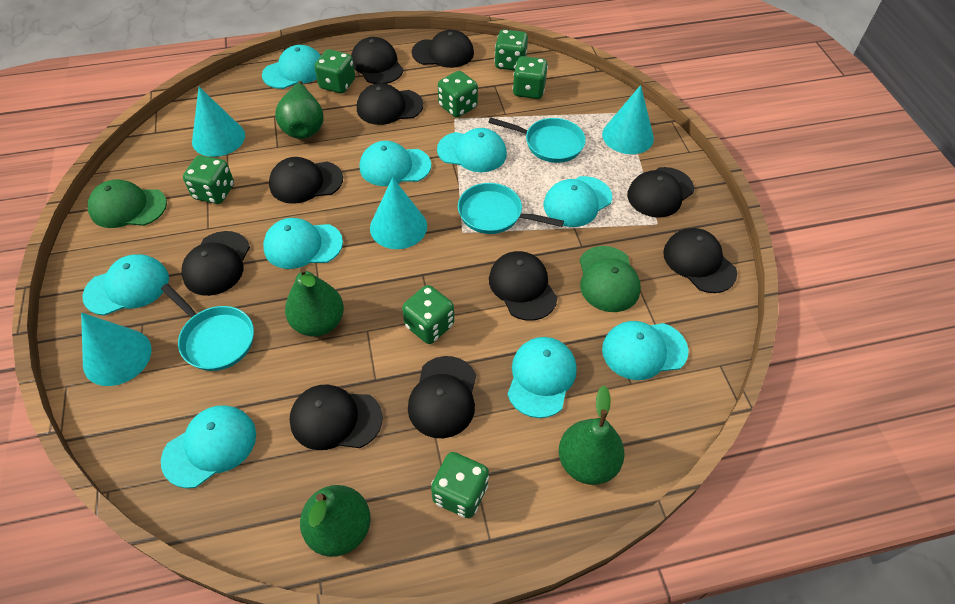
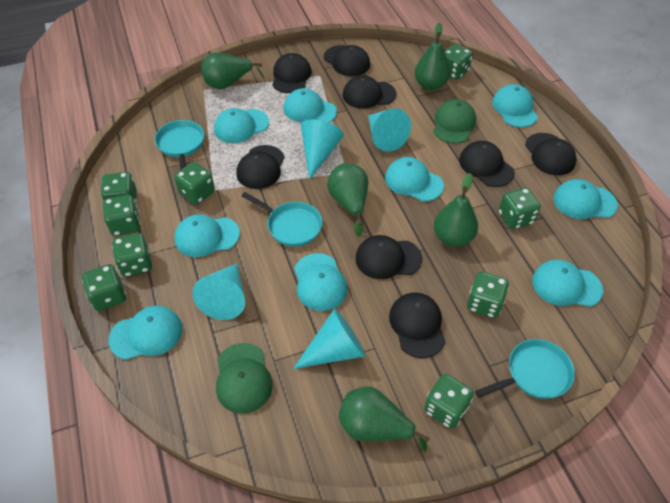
black cap: 10 -> 8
green dice: 7 -> 9
green pear: 4 -> 5

